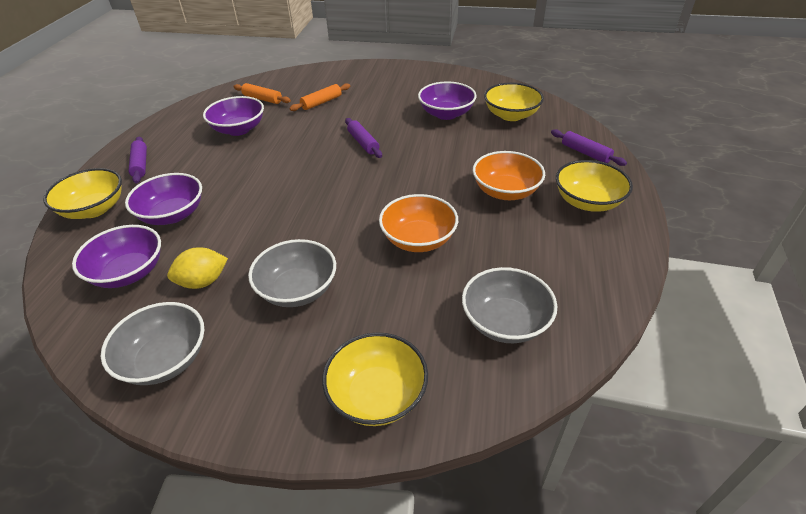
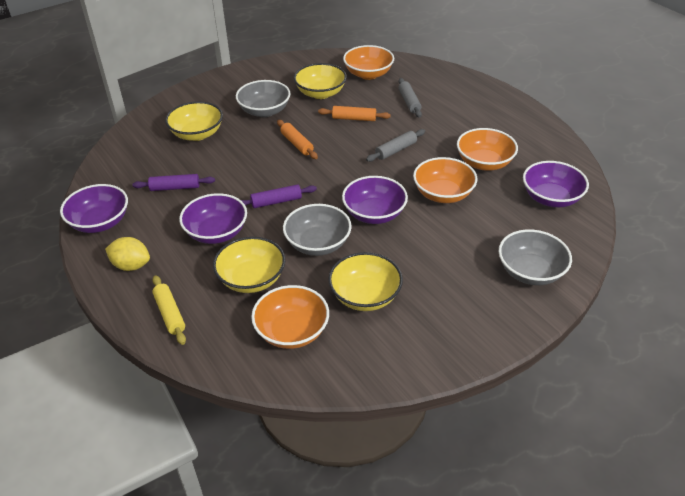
grey rolling pin: 0 -> 2
orange bowl: 2 -> 4
purple rolling pin: 3 -> 2
yellow rolling pin: 0 -> 1

